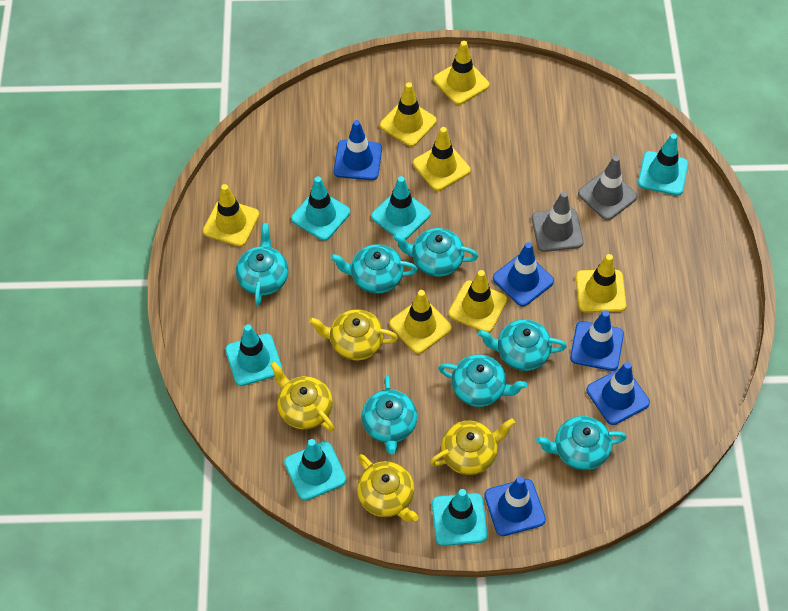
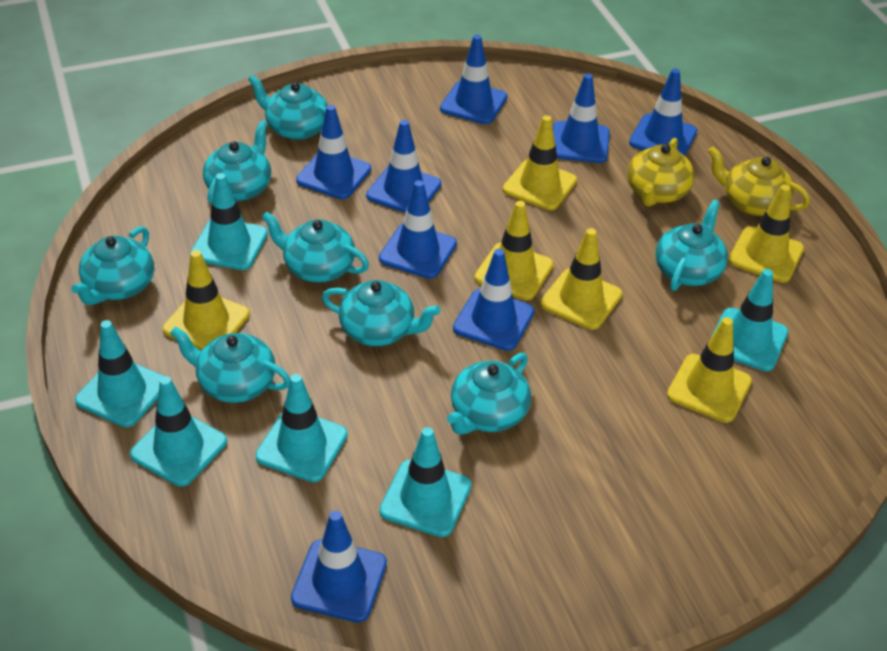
blue traffic cone: 5 -> 8
grey traffic cone: 2 -> 0
turquoise teapot: 7 -> 8
yellow teapot: 4 -> 2
yellow traffic cone: 7 -> 6

